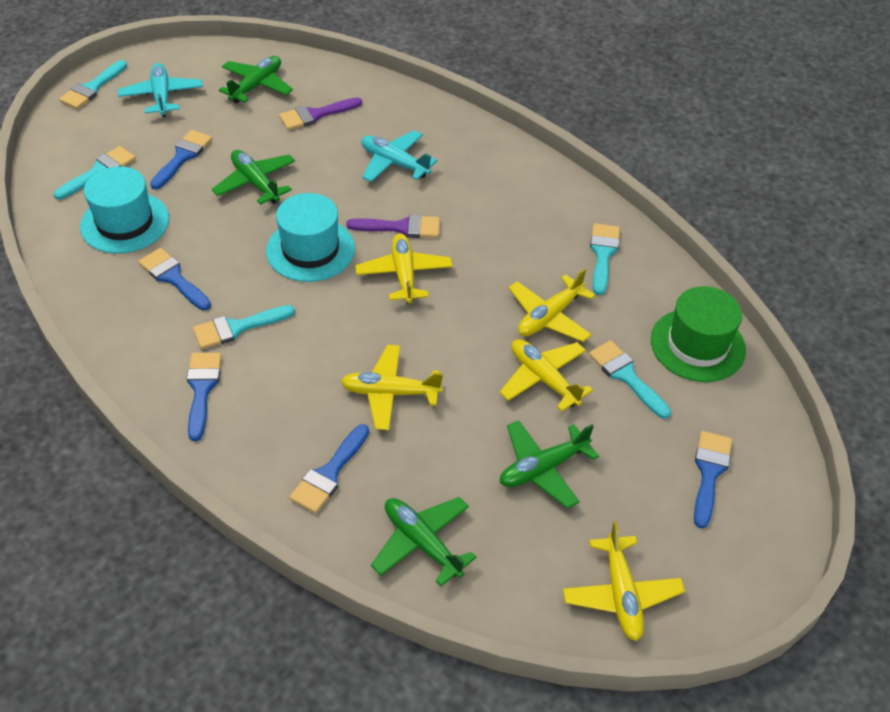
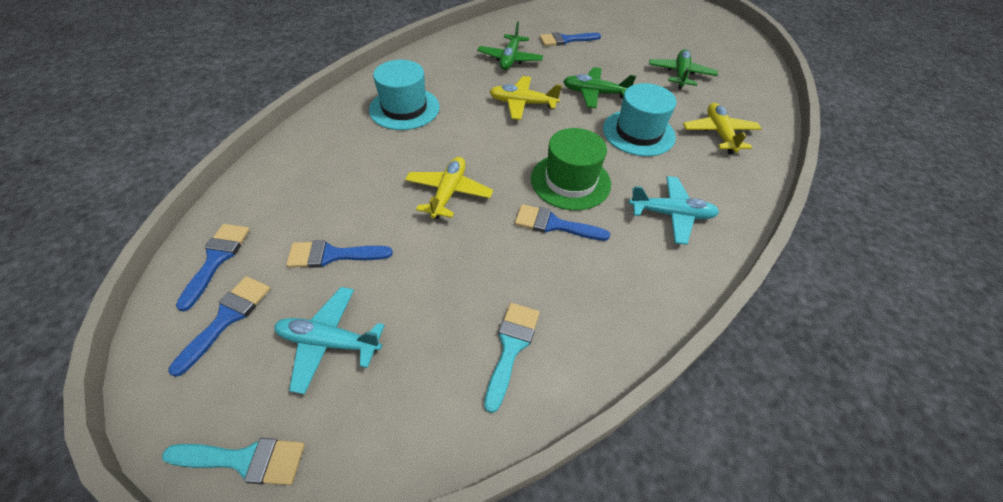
green plane: 4 -> 3
purple brush: 2 -> 0
turquoise brush: 5 -> 2
yellow plane: 5 -> 3

